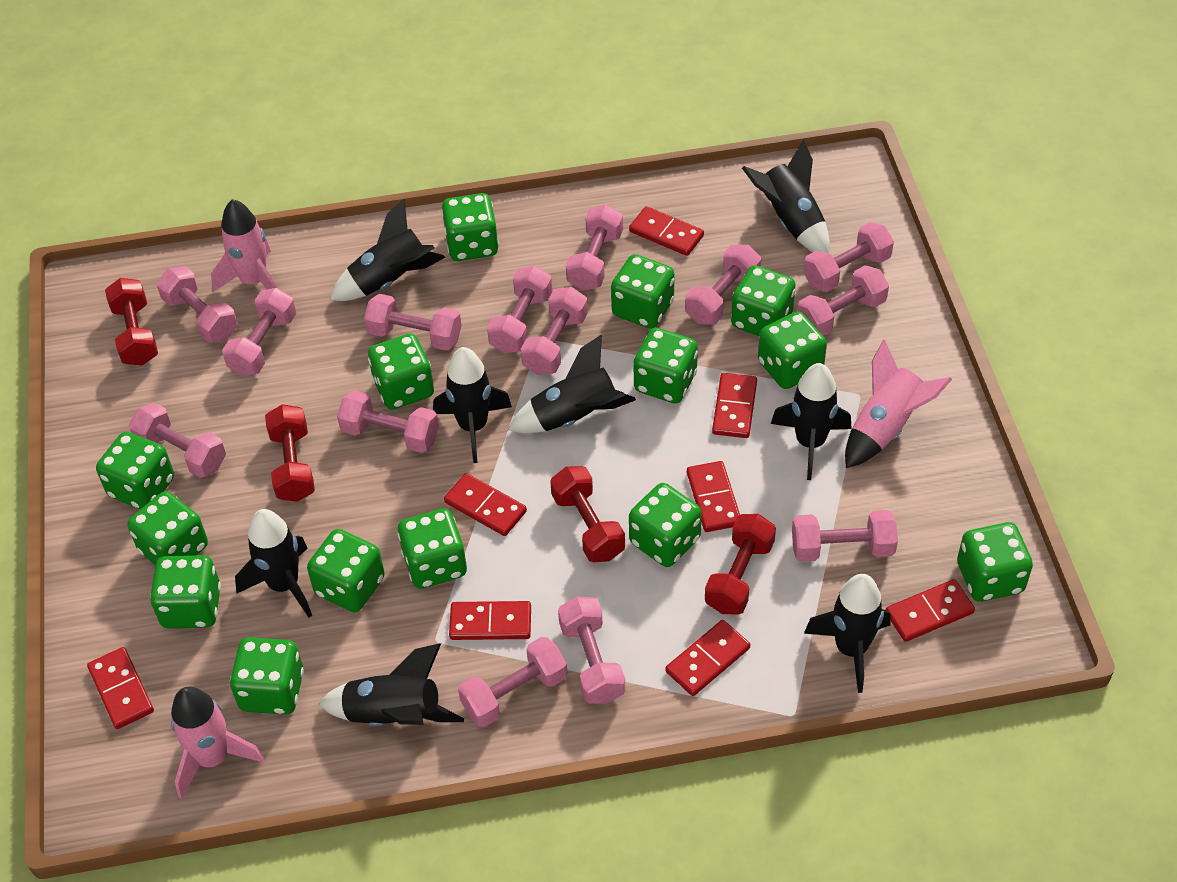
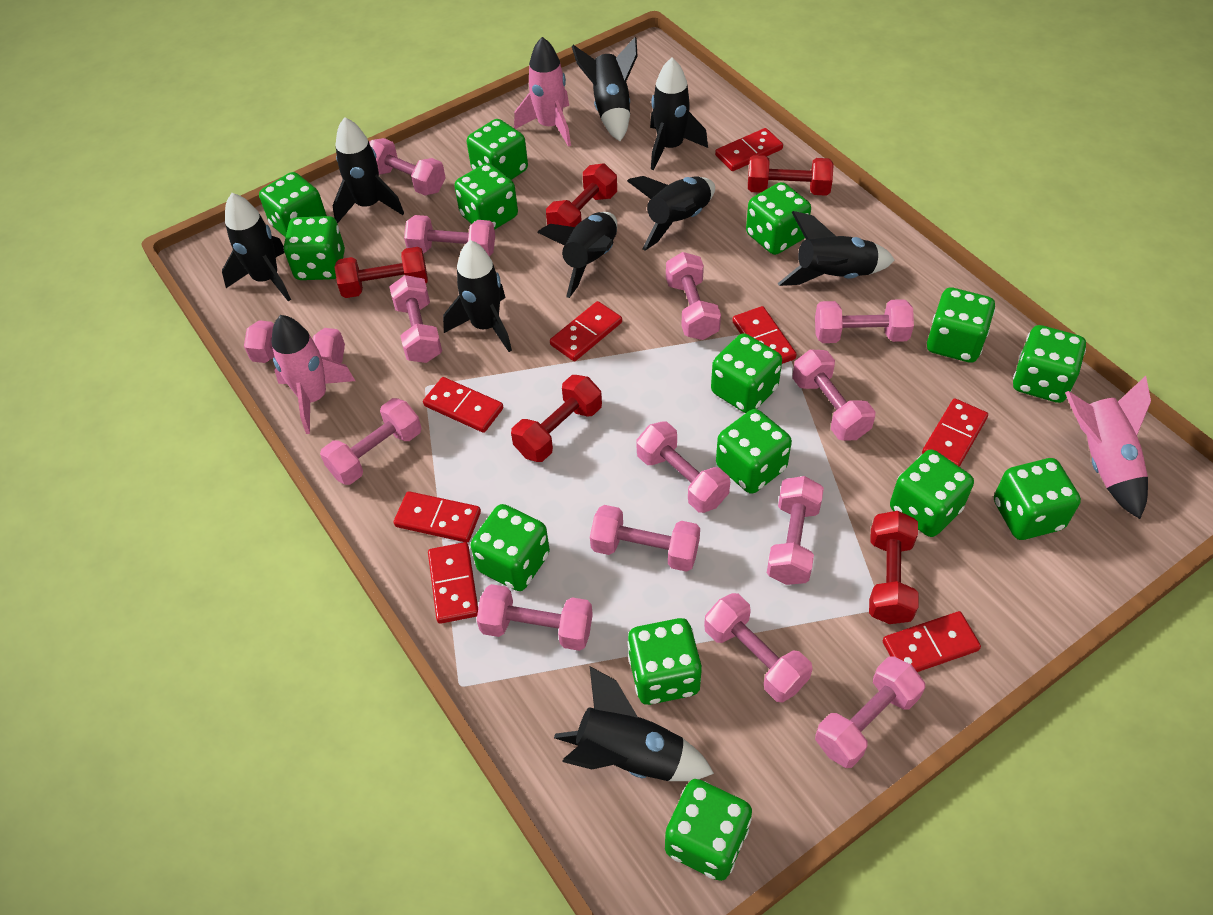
black rocket: 8 -> 9
red dumbbell: 4 -> 5

